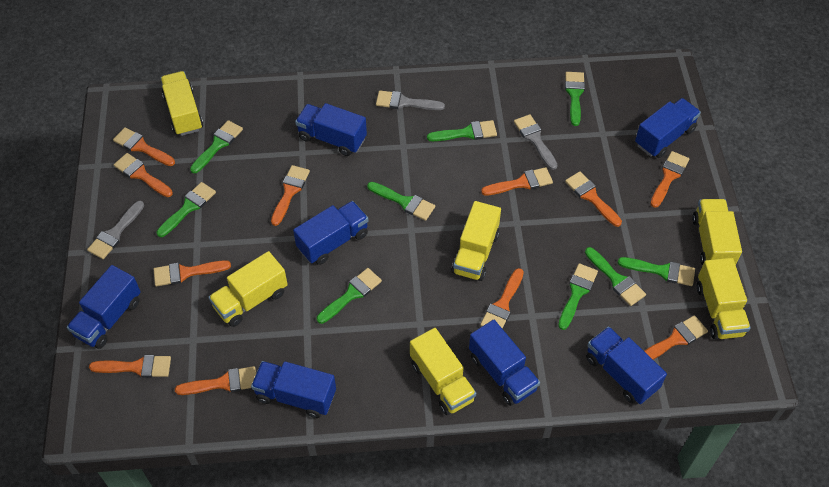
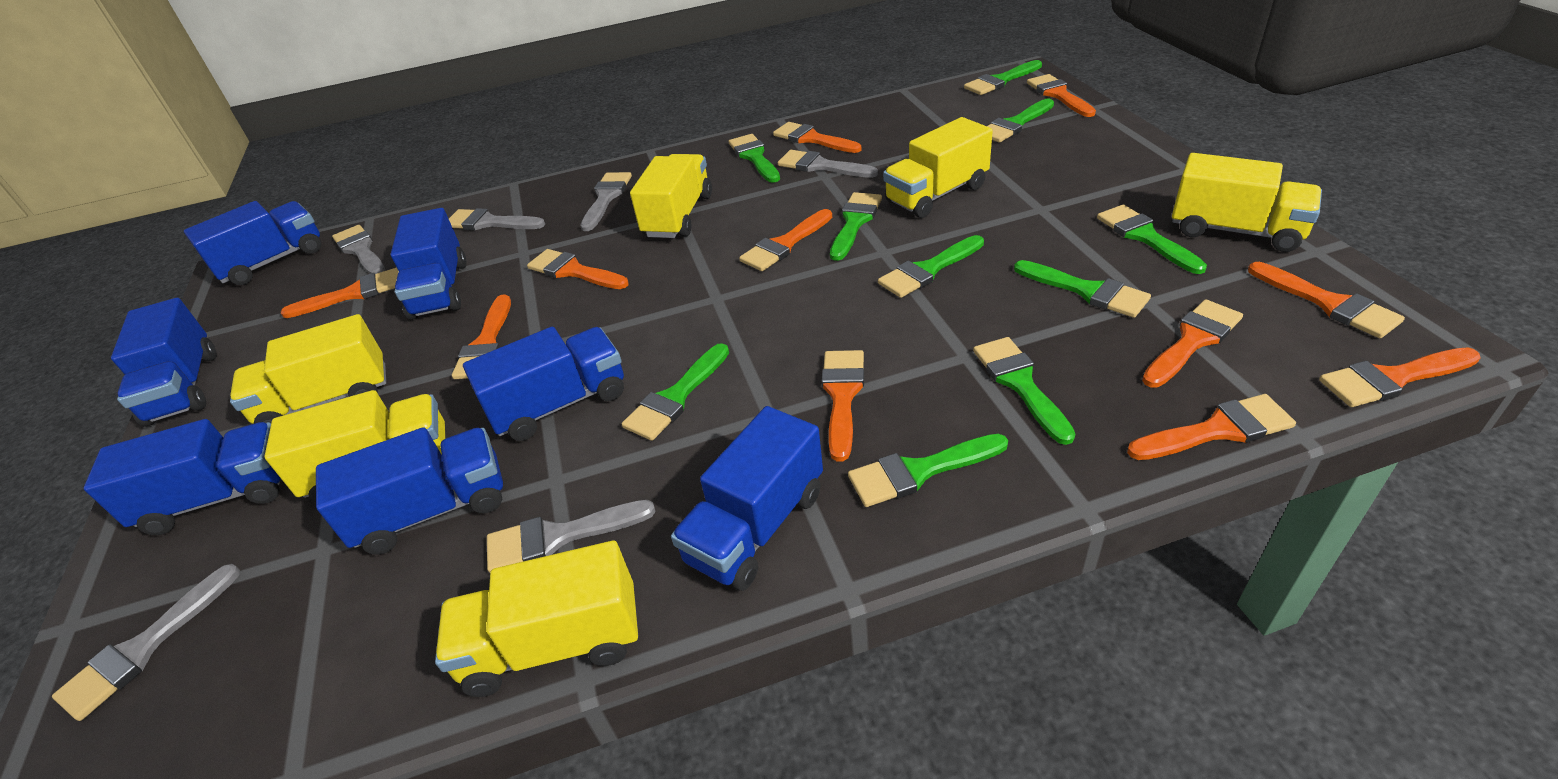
green brush: 9 -> 10
grey brush: 3 -> 6

